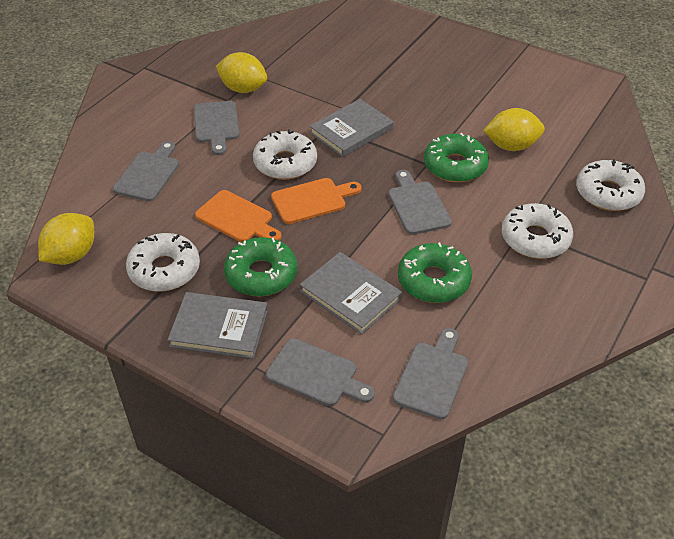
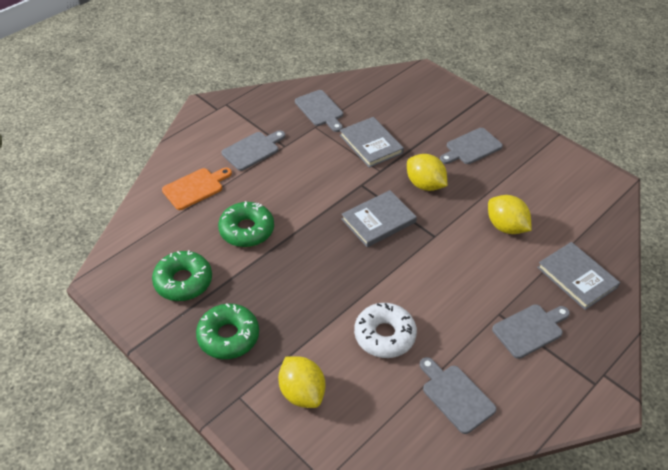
orange cutting board: 2 -> 1
white donut: 4 -> 1

